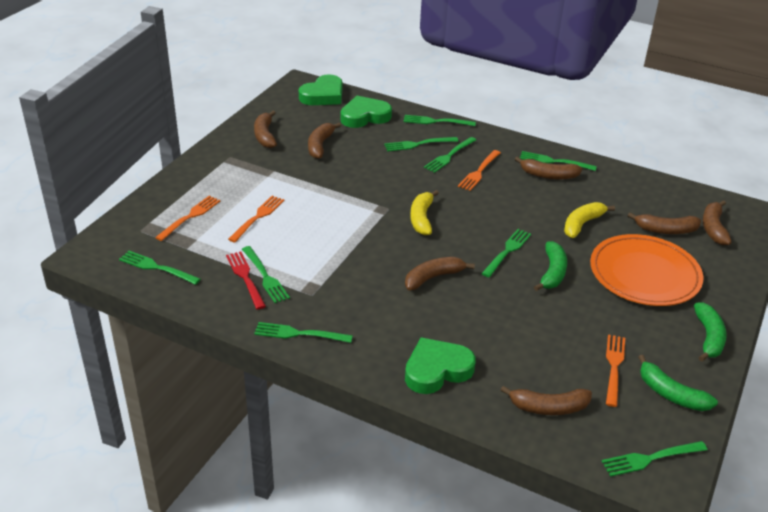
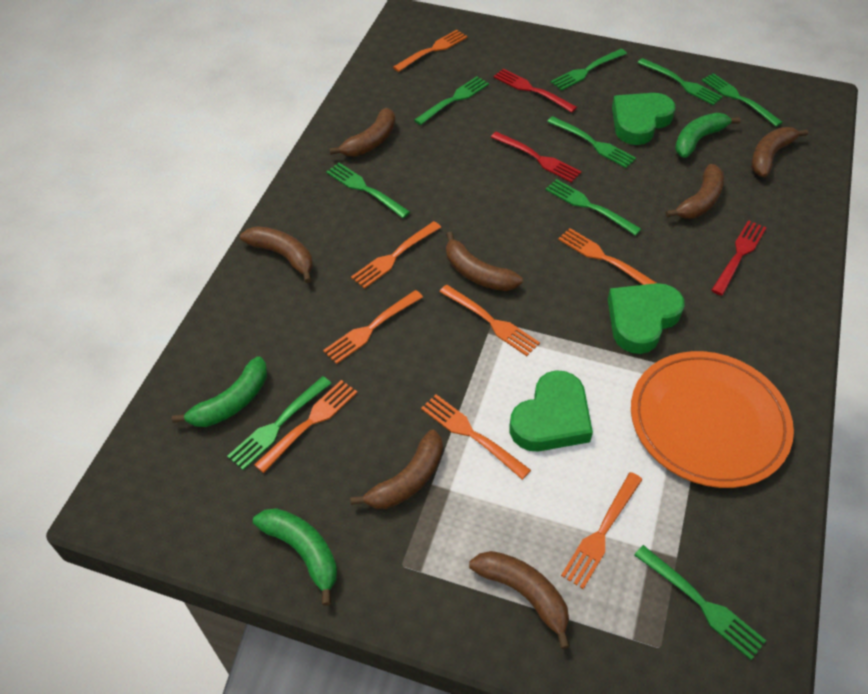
orange fork: 4 -> 8
red fork: 1 -> 3
yellow banana: 2 -> 0

